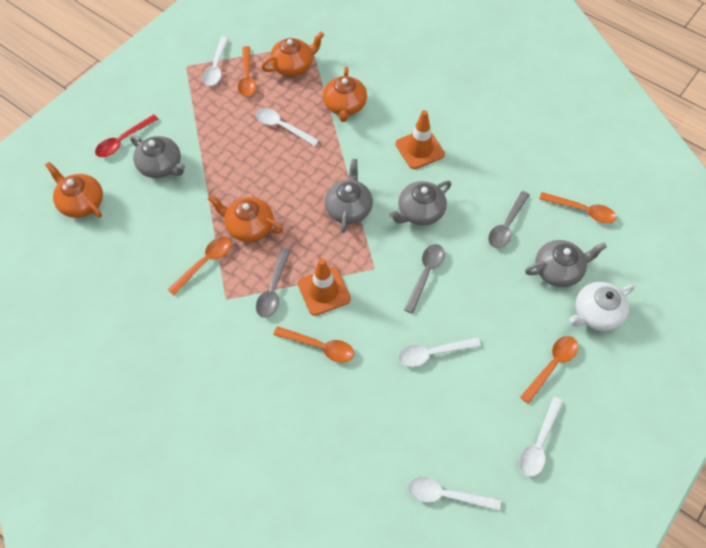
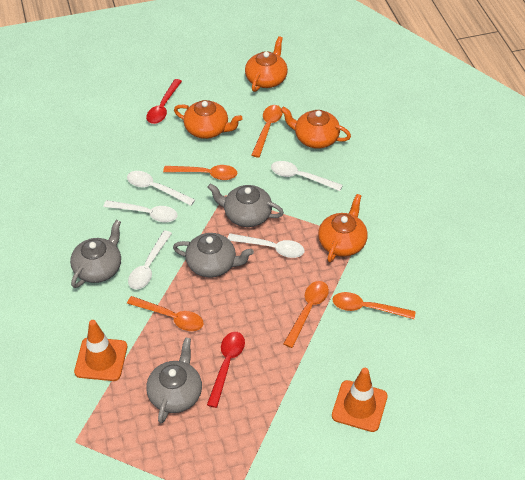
grey spoon: 3 -> 0
red spoon: 1 -> 2
white teapot: 1 -> 0

